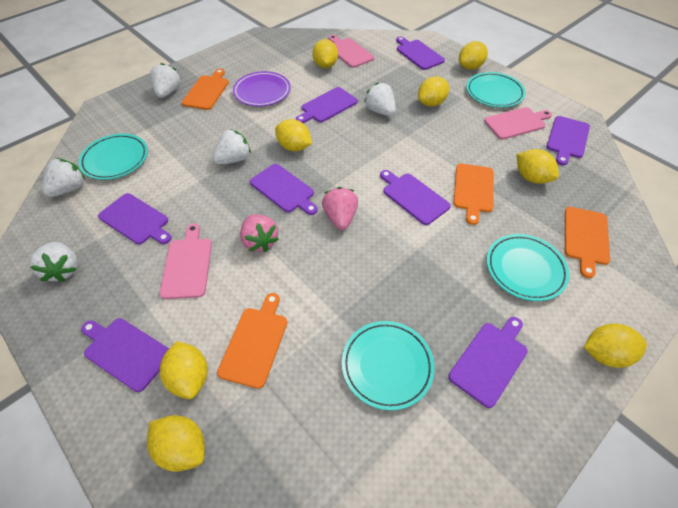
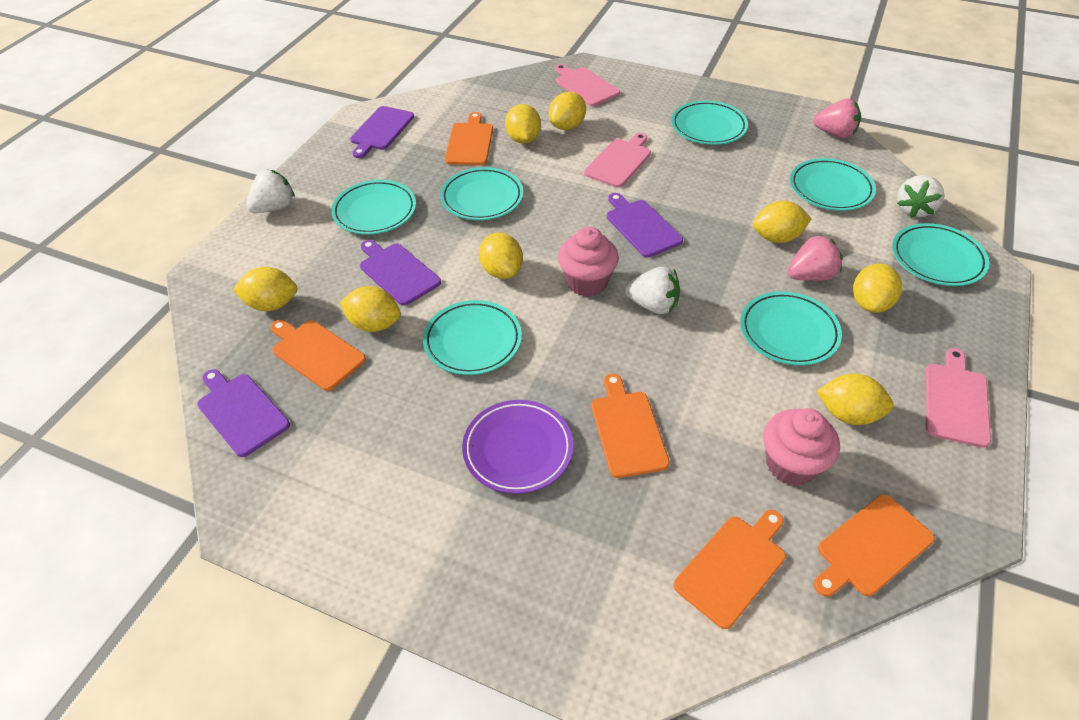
orange cutting board: 4 -> 5
pink cupcake: 0 -> 2
purple cutting board: 8 -> 4
turquoise plate: 4 -> 7
white strawberry: 5 -> 3

